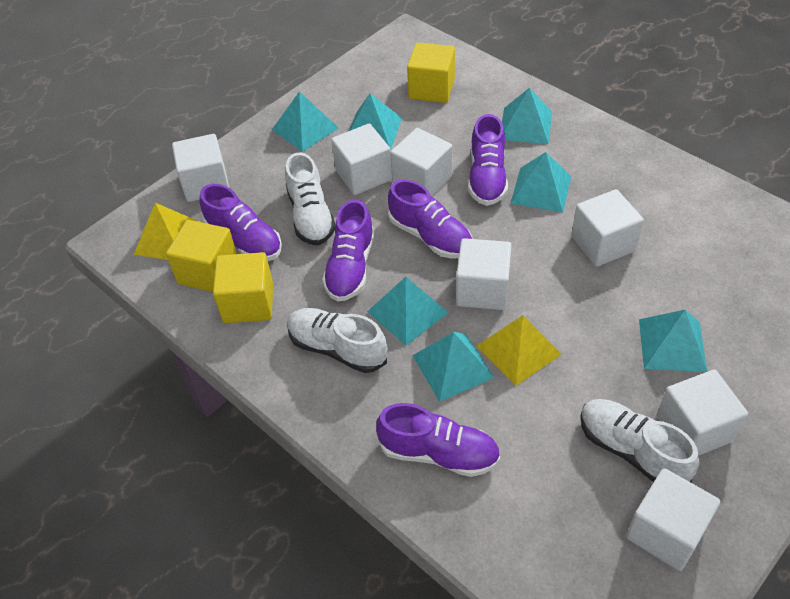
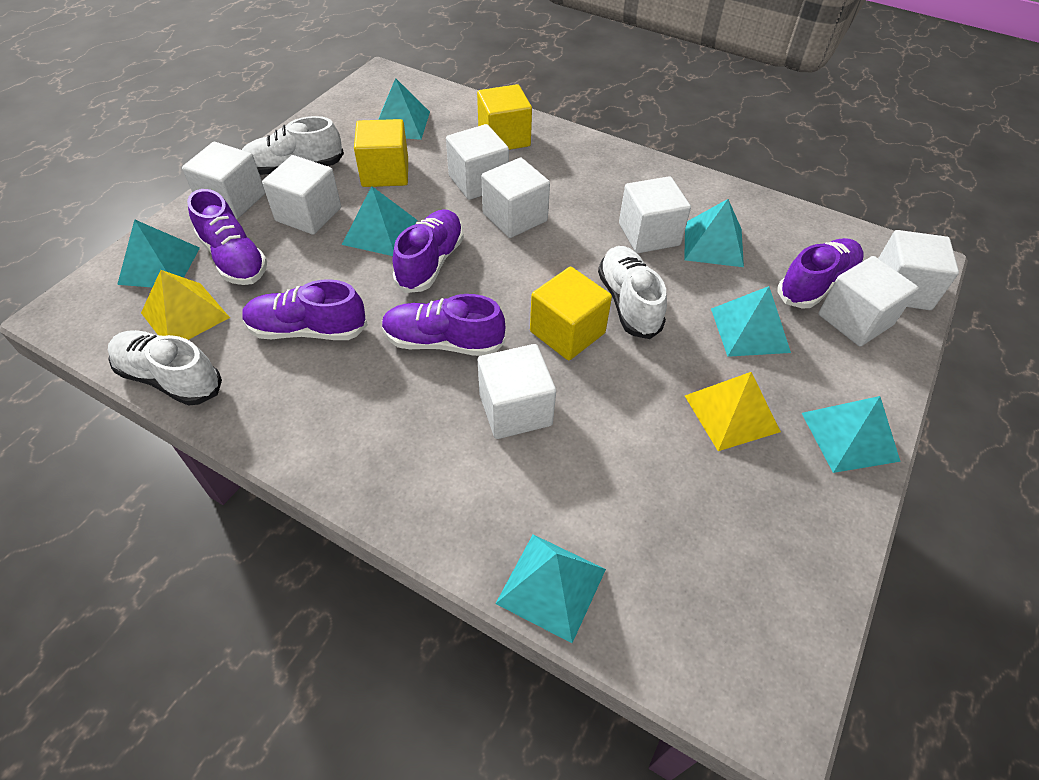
white cube: 7 -> 8

